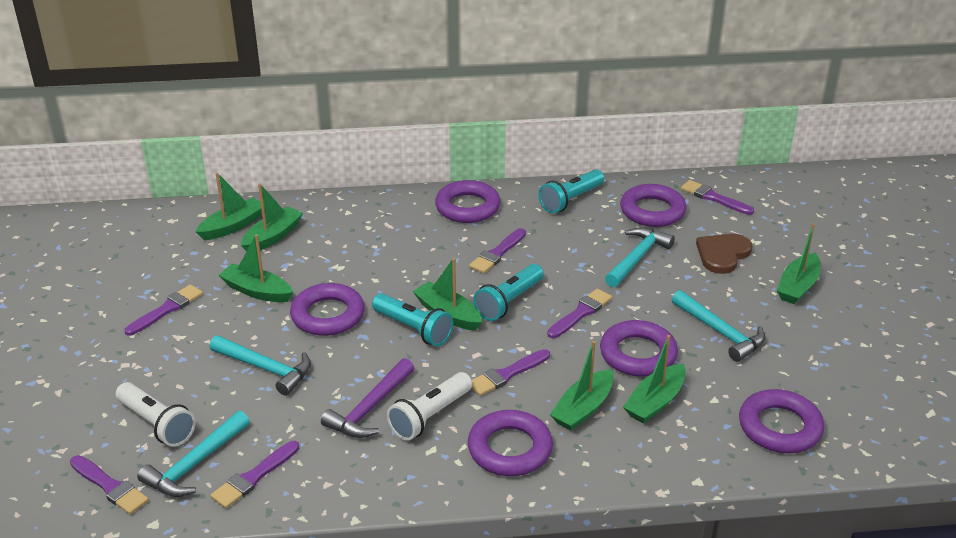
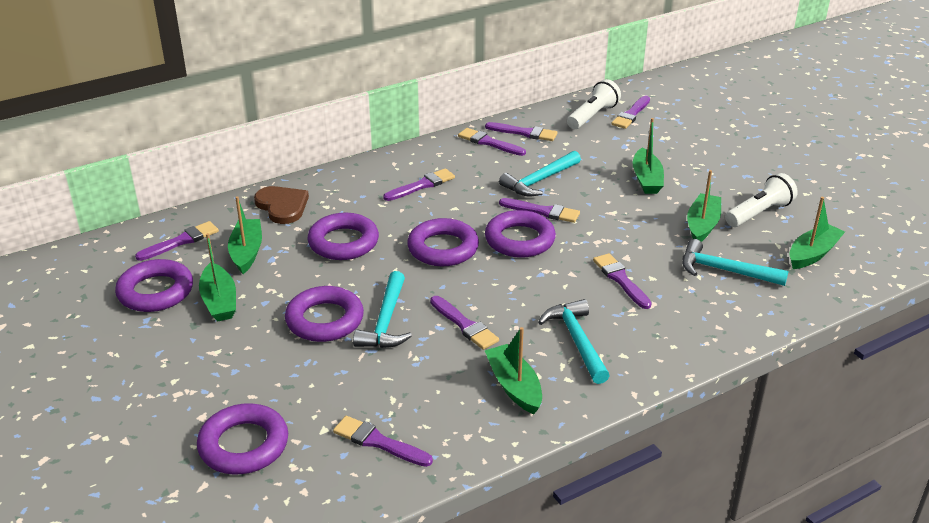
green boat: 7 -> 6
purple brush: 7 -> 9
purple hammer: 1 -> 0
turquoise flashlight: 3 -> 0

